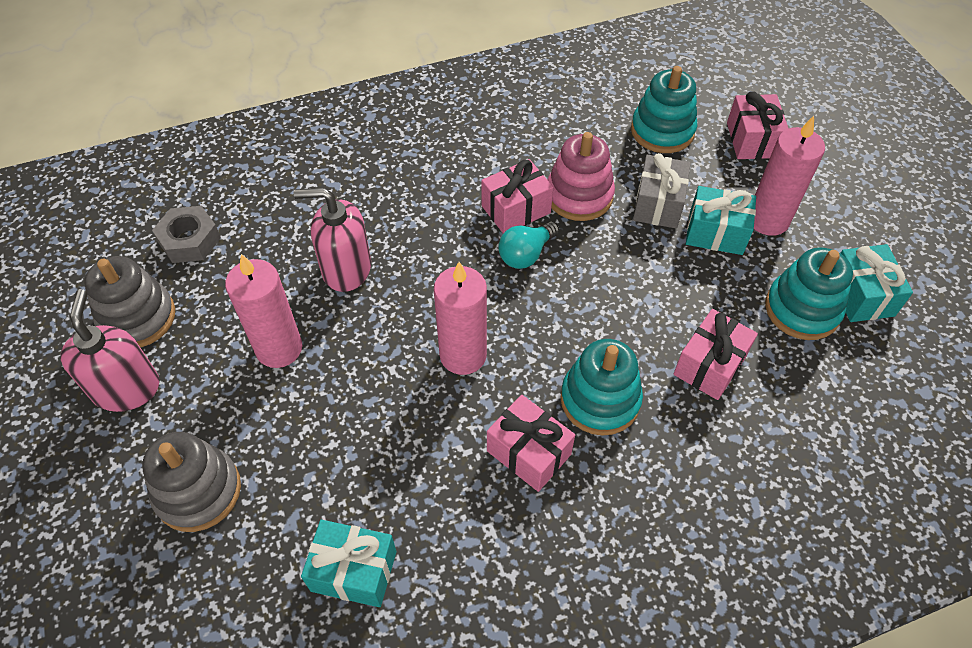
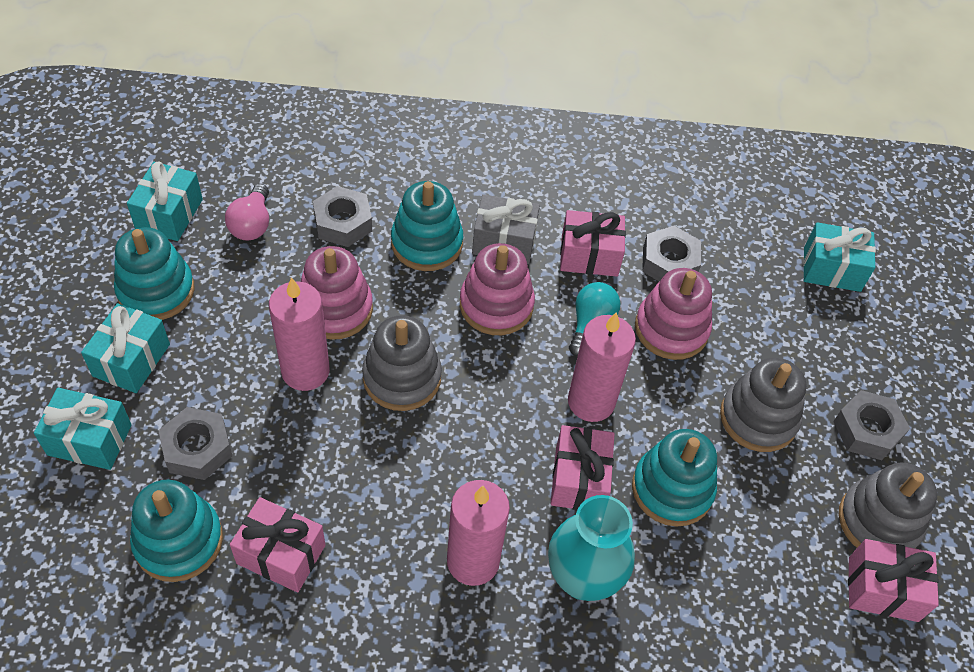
grey nut: 1 -> 4
grey stacking toy: 2 -> 3
pink light bulb: 0 -> 1
pink soap dispenser: 2 -> 0
pink stacking toy: 1 -> 3
turquoise gift: 3 -> 4
turquoise stacking toy: 3 -> 4
turquoise vase: 0 -> 1

